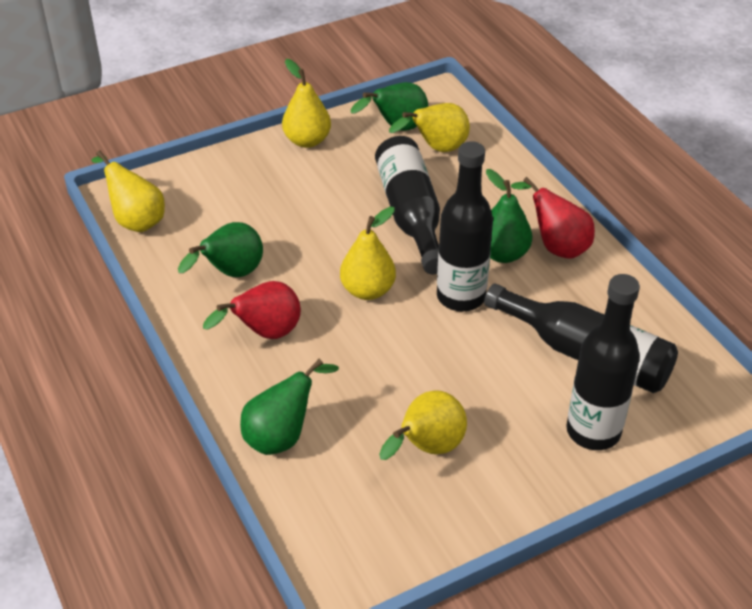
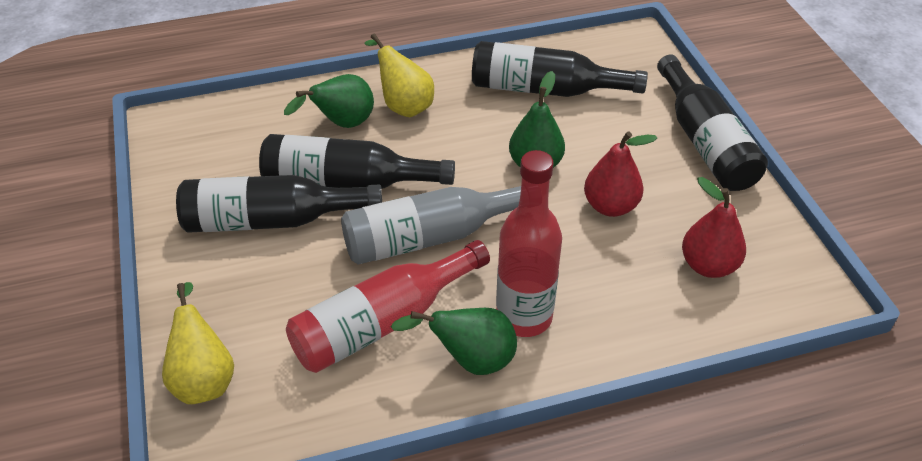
green pear: 4 -> 3
grey bottle: 0 -> 1
red bottle: 0 -> 2
yellow pear: 5 -> 2

